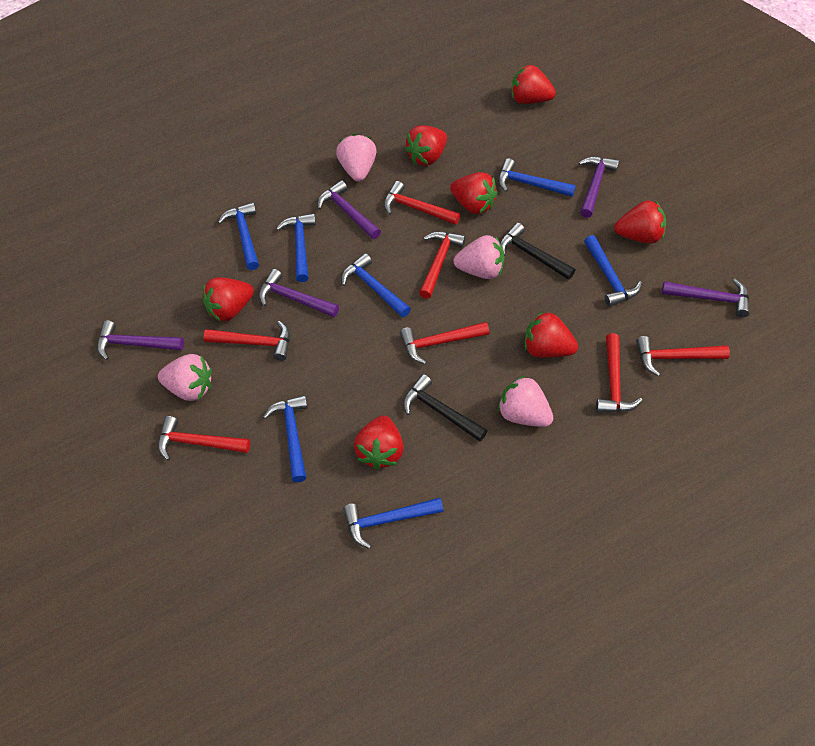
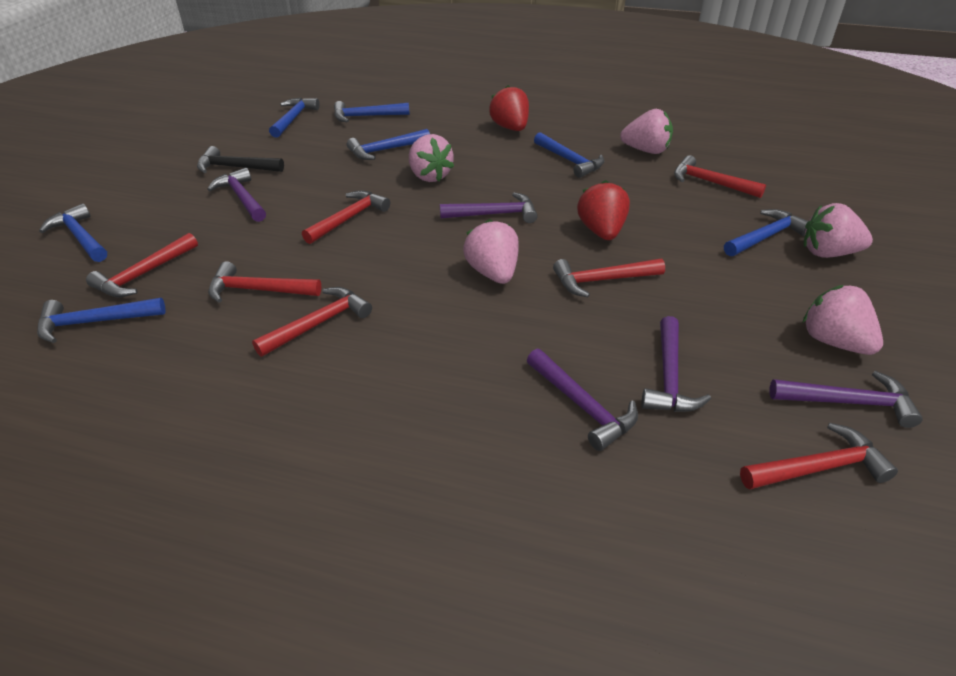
black hammer: 2 -> 1
pink strawberry: 4 -> 5
red strawberry: 7 -> 2

